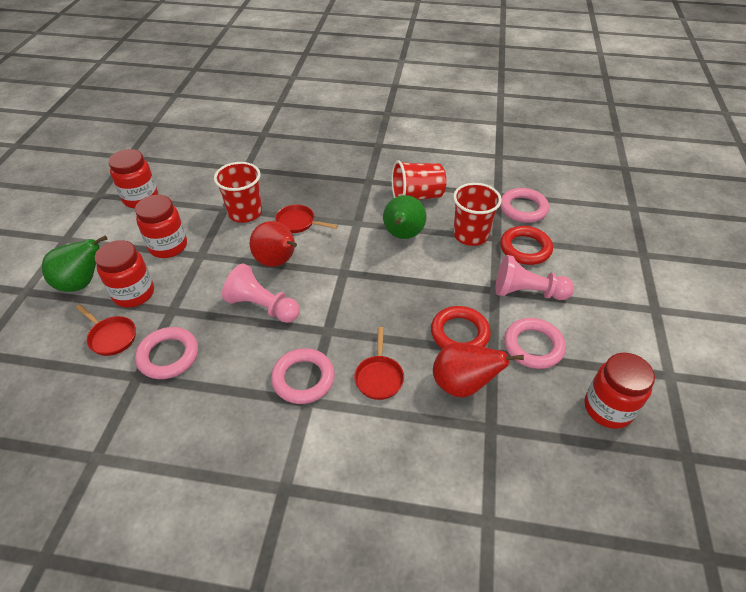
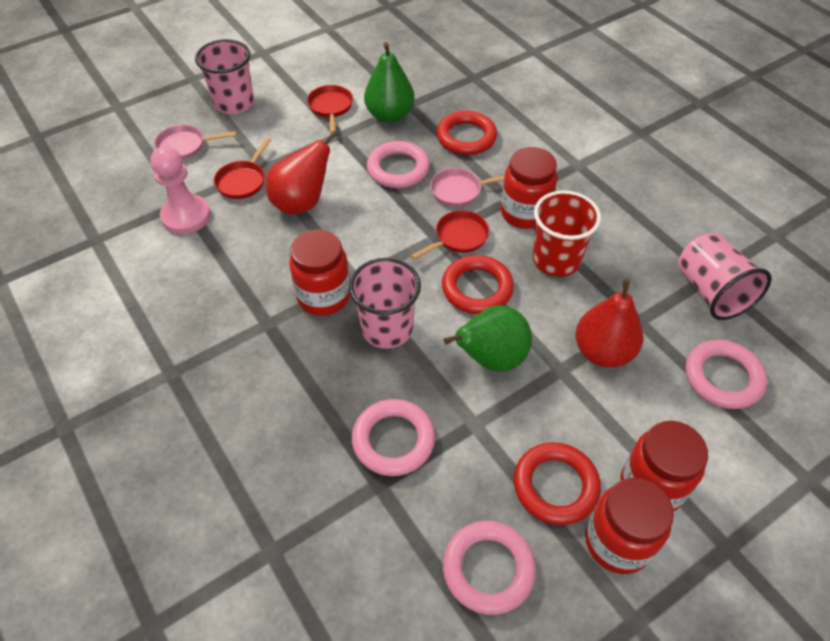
pink cup: 0 -> 3
pink pan: 0 -> 2
pink pawn: 2 -> 1
red cup: 3 -> 1
red ring: 2 -> 3

